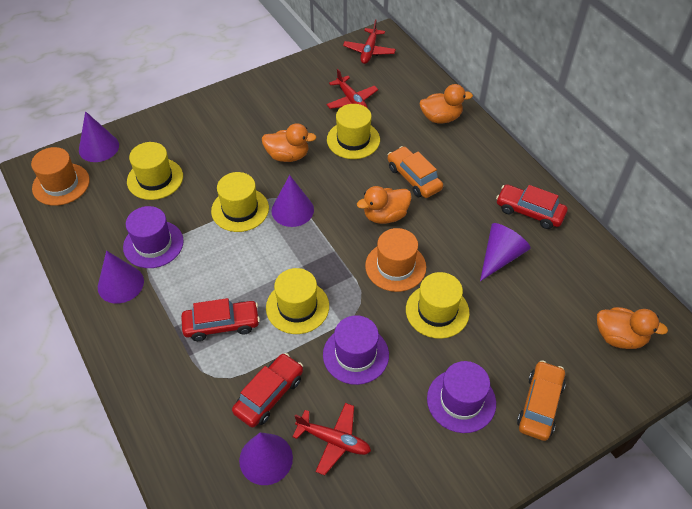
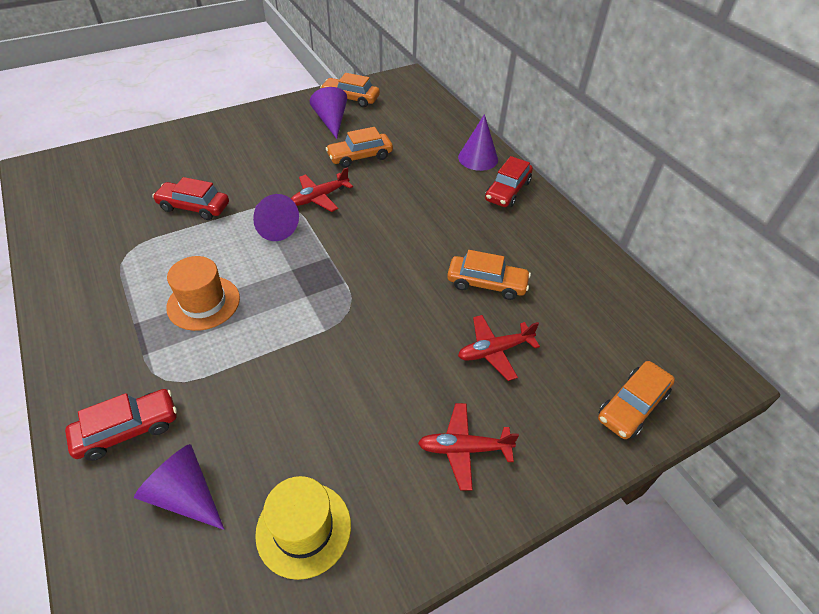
orange car: 2 -> 4
orange duck: 4 -> 0
orange hat: 2 -> 1
purple cone: 5 -> 4
purple hat: 3 -> 0
yellow hat: 5 -> 1

